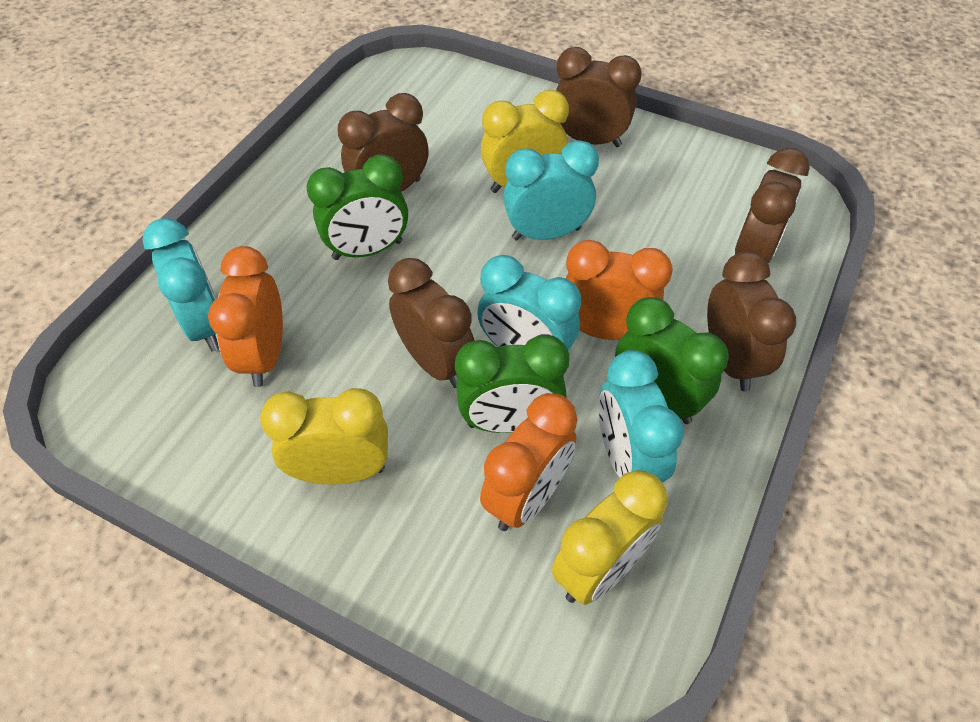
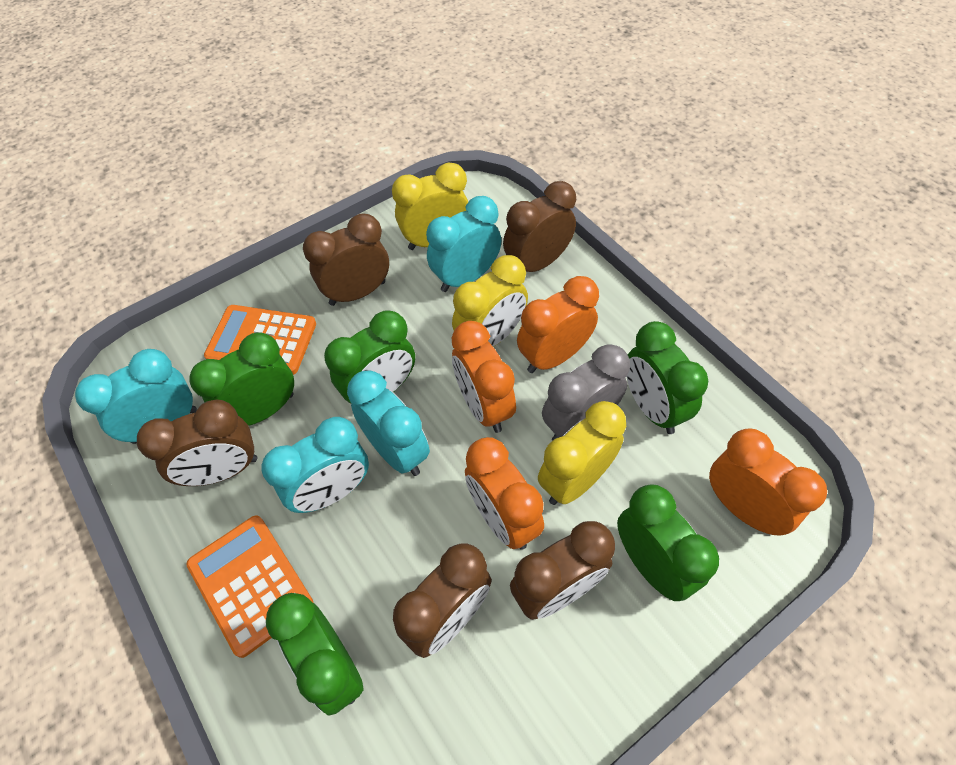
green clock: 3 -> 5
grey clock: 0 -> 1
orange calculator: 0 -> 2
orange clock: 3 -> 4

